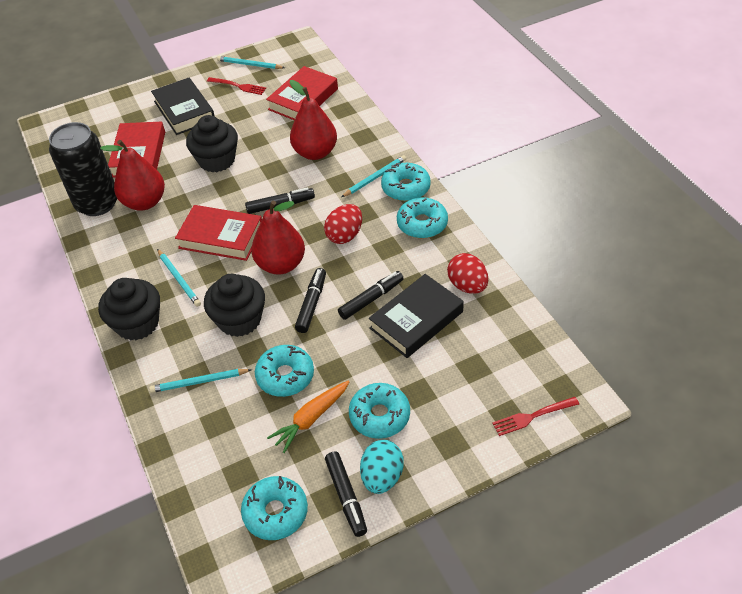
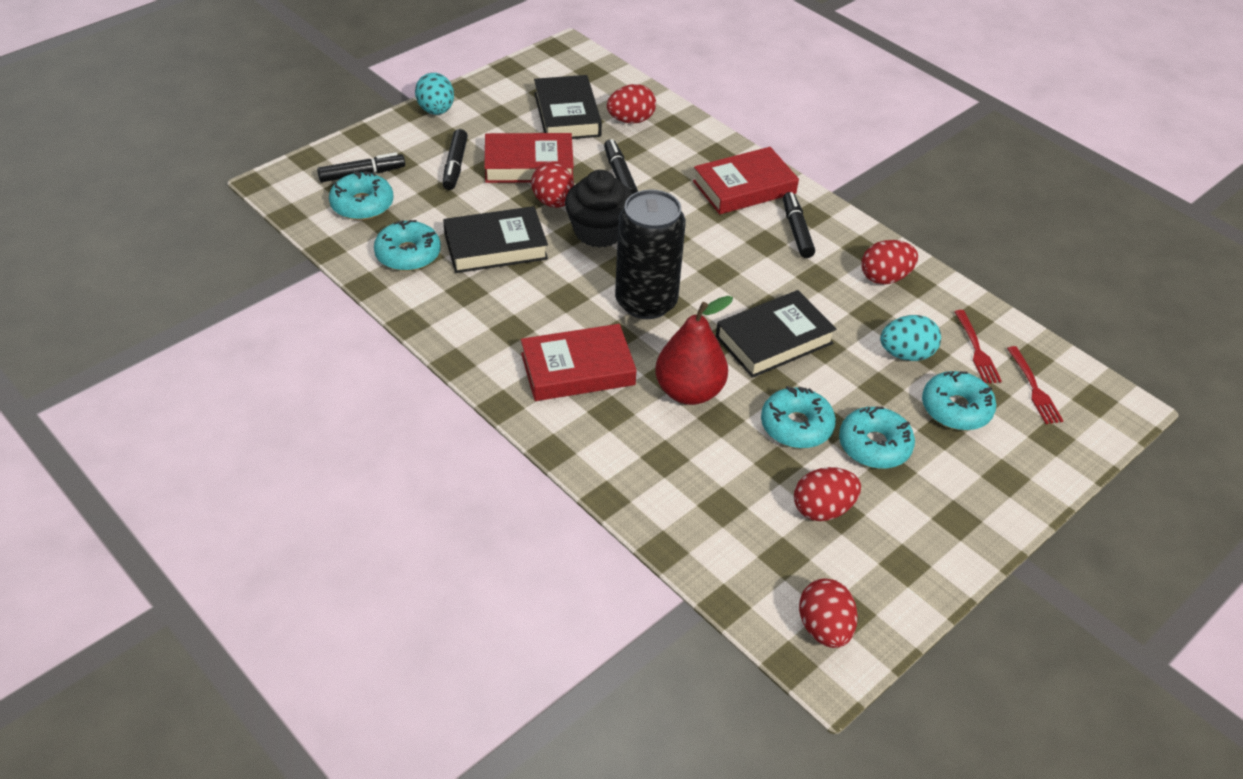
black book: 2 -> 3
black cupcake: 3 -> 1
orange carrot: 1 -> 0
red egg: 2 -> 5
red pear: 3 -> 1
turquoise egg: 1 -> 2
turquoise pencil: 4 -> 0

